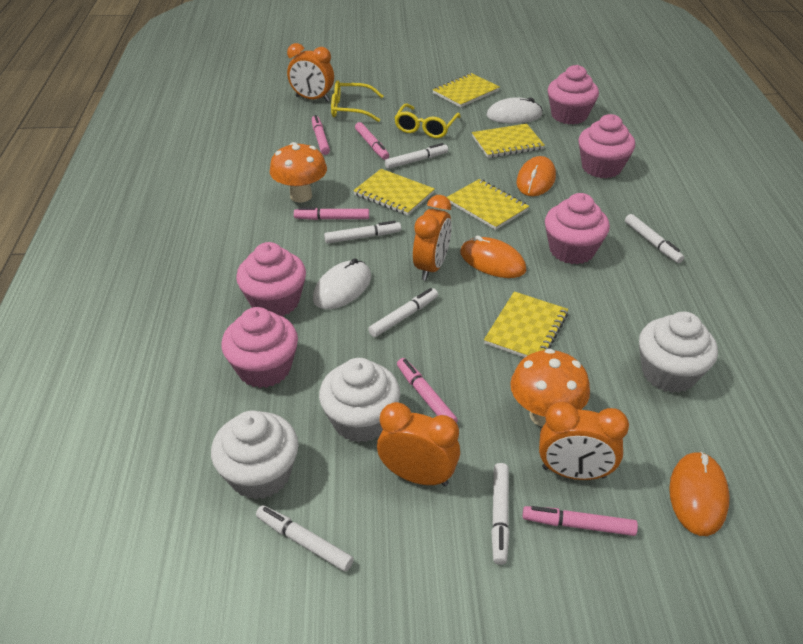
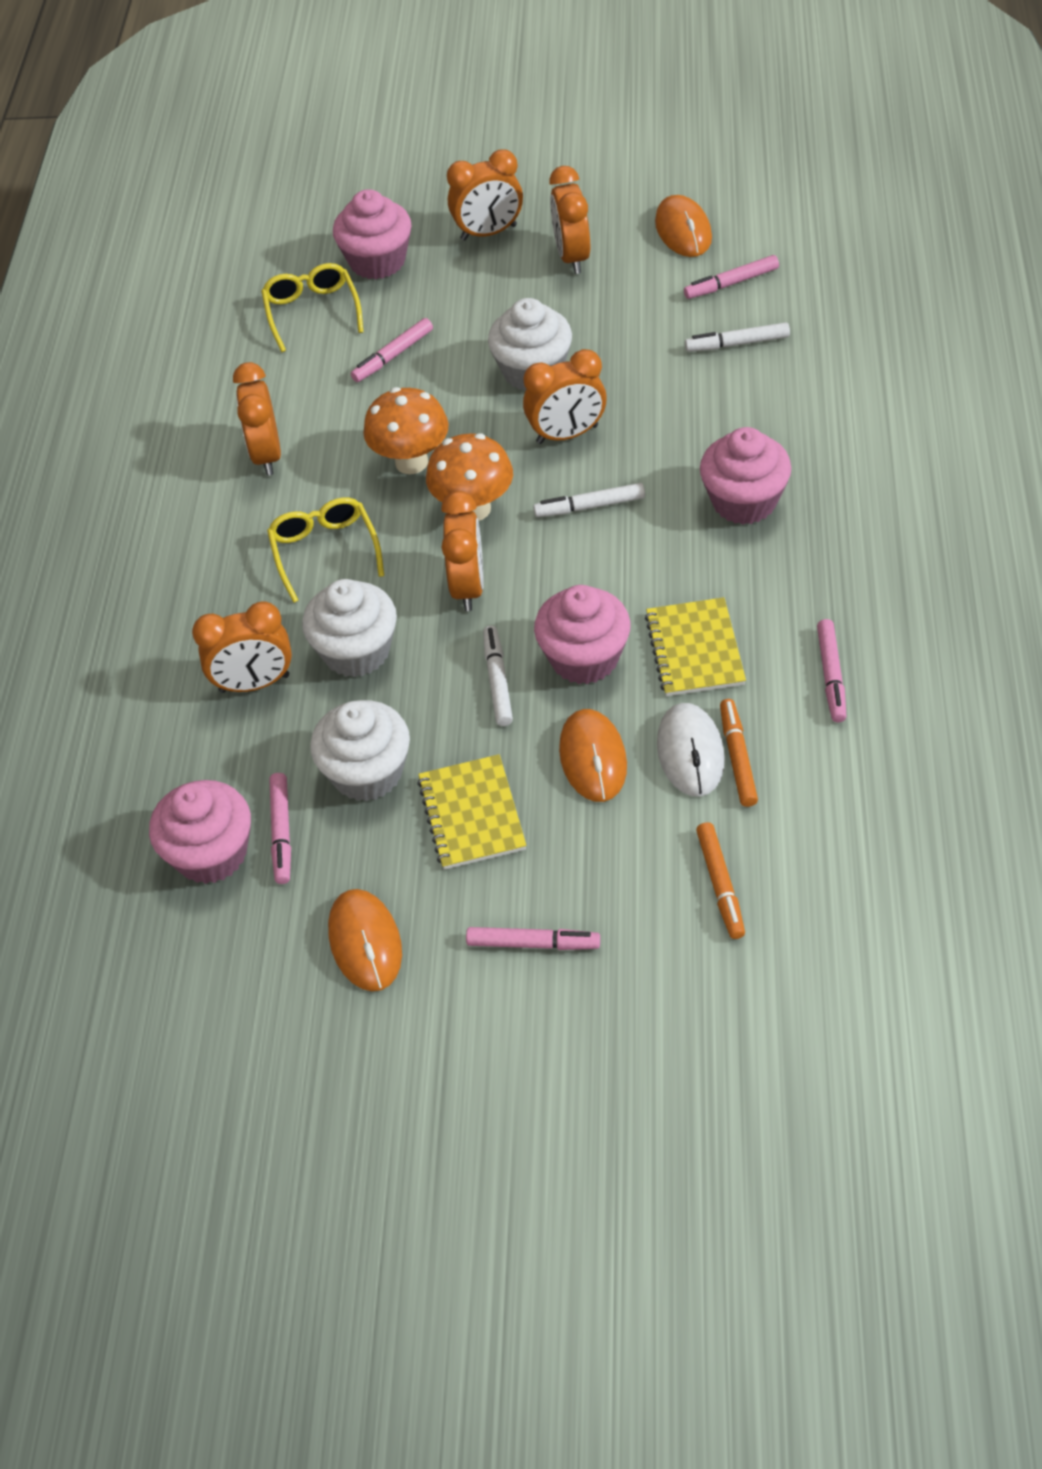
orange clock: 4 -> 6
orange marker: 0 -> 2
pink cupcake: 5 -> 4
white marker: 6 -> 3
white mouse: 2 -> 1
yellow notebook: 5 -> 2

